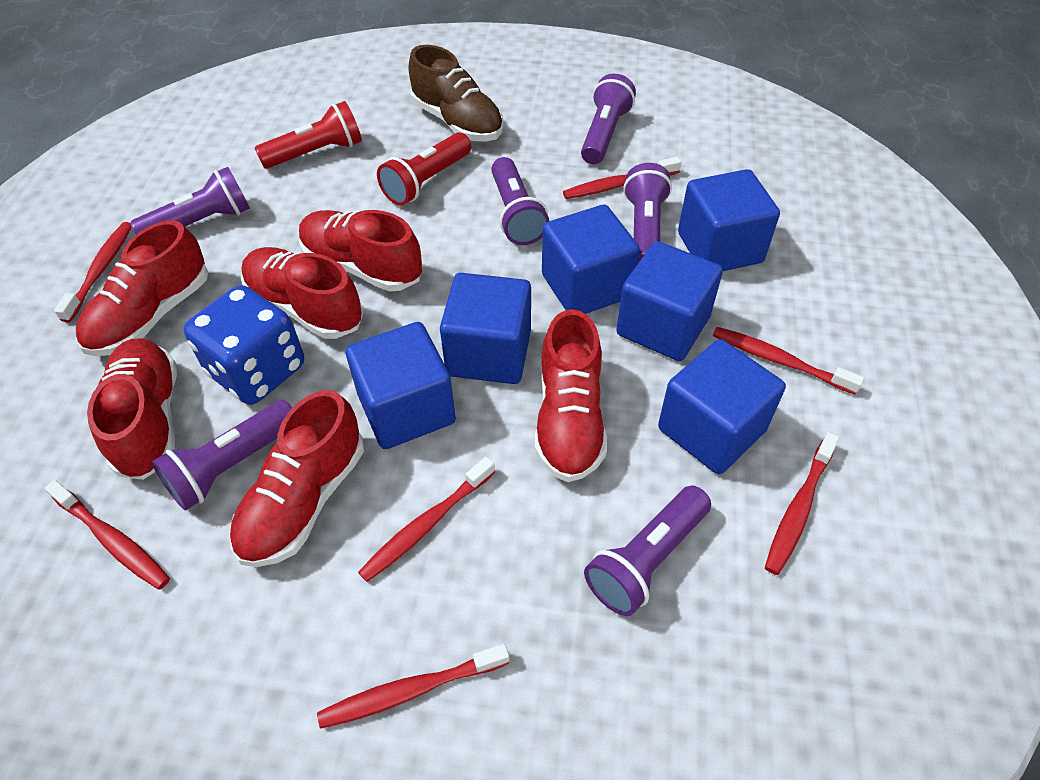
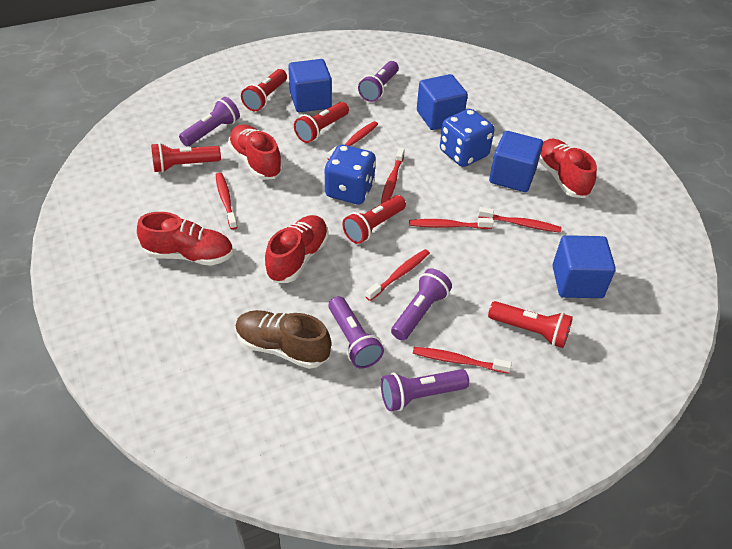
blue cube: 6 -> 4
blue dice: 1 -> 2
purple flashlight: 6 -> 5
red flashlight: 2 -> 5
red shoe: 6 -> 4

